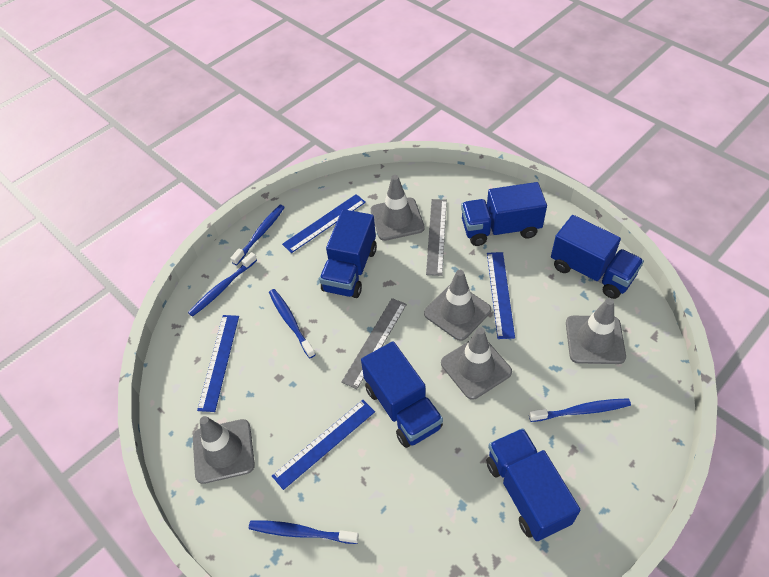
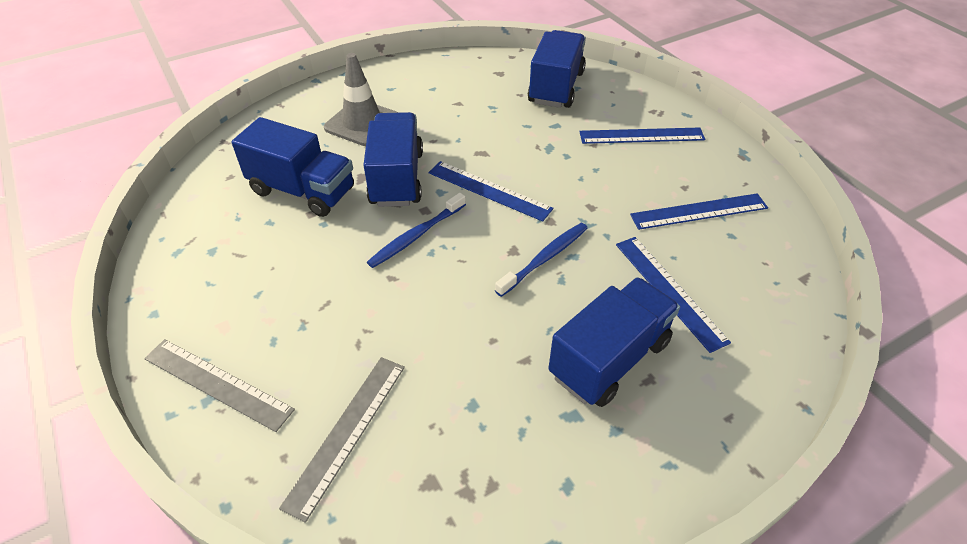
blue toothbrush: 5 -> 2
blue truck: 5 -> 4
grey traffic cone: 5 -> 1

